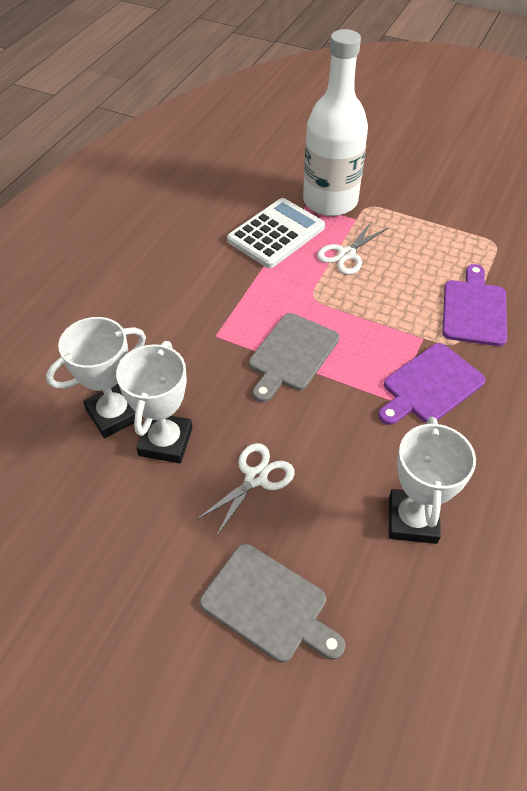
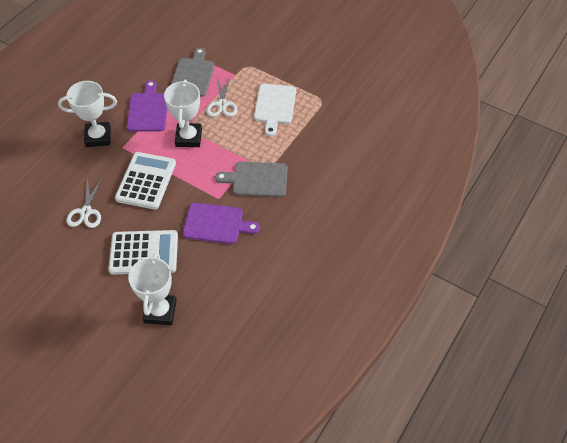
white bottle: 1 -> 0
white calculator: 1 -> 2
white cutting board: 0 -> 1

